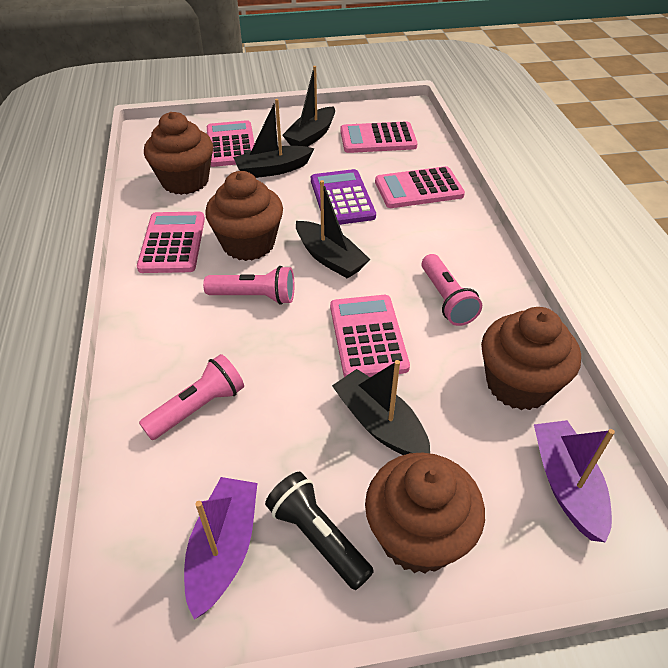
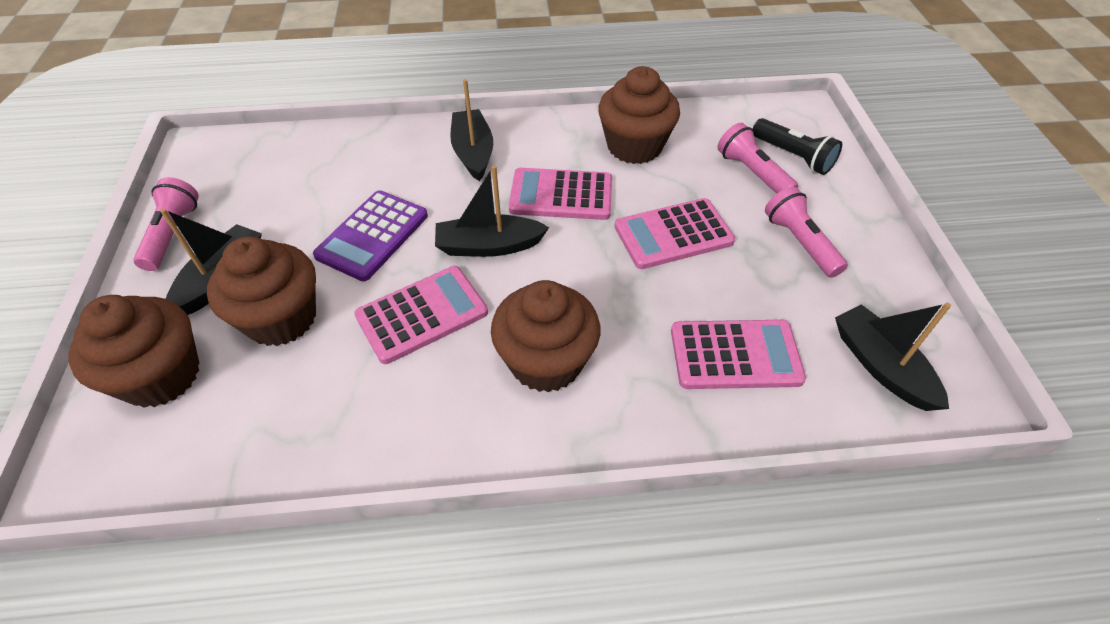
pink calculator: 5 -> 4
purple boat: 2 -> 0

